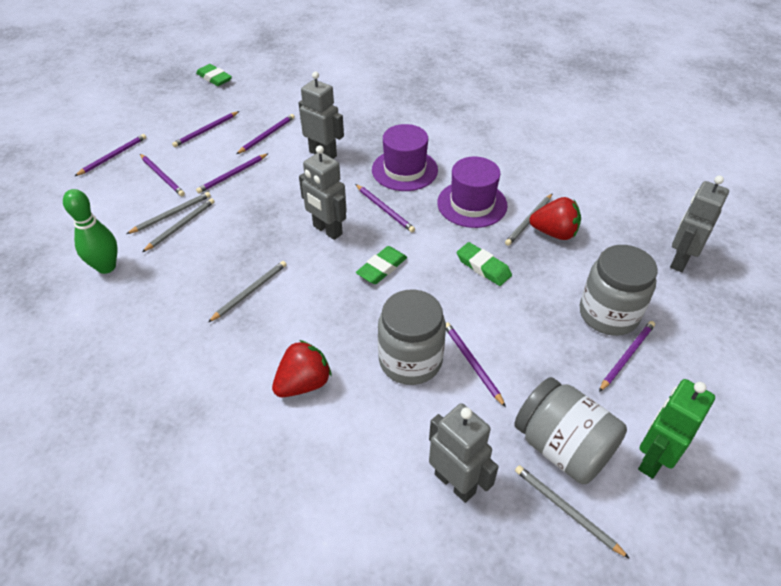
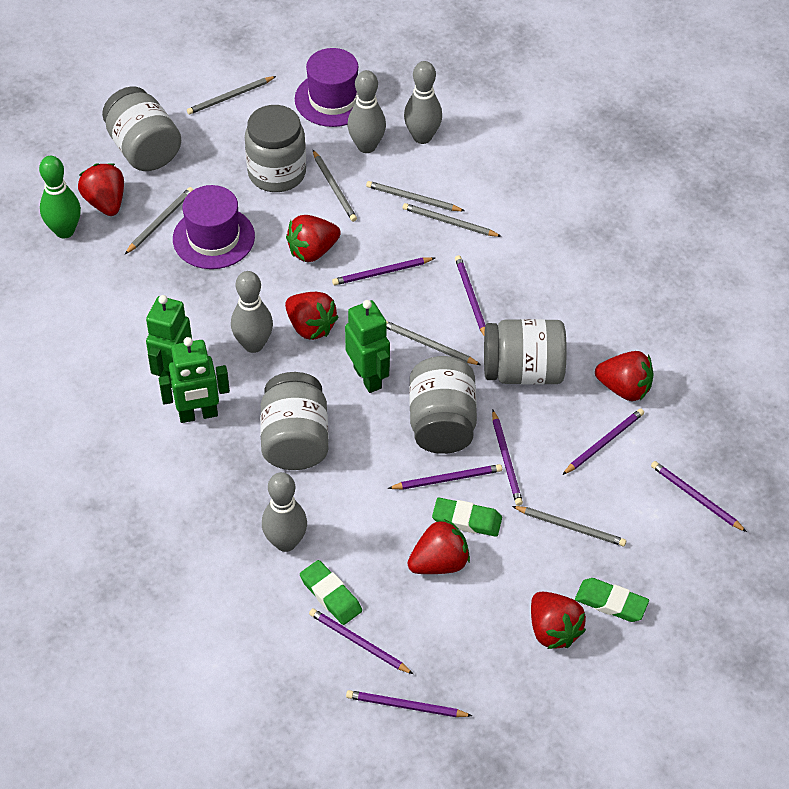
green robot: 1 -> 3
grey bowling pin: 0 -> 4
grey jar: 3 -> 5
grey pencil: 5 -> 7
grey robot: 4 -> 0
red strawberry: 2 -> 6

